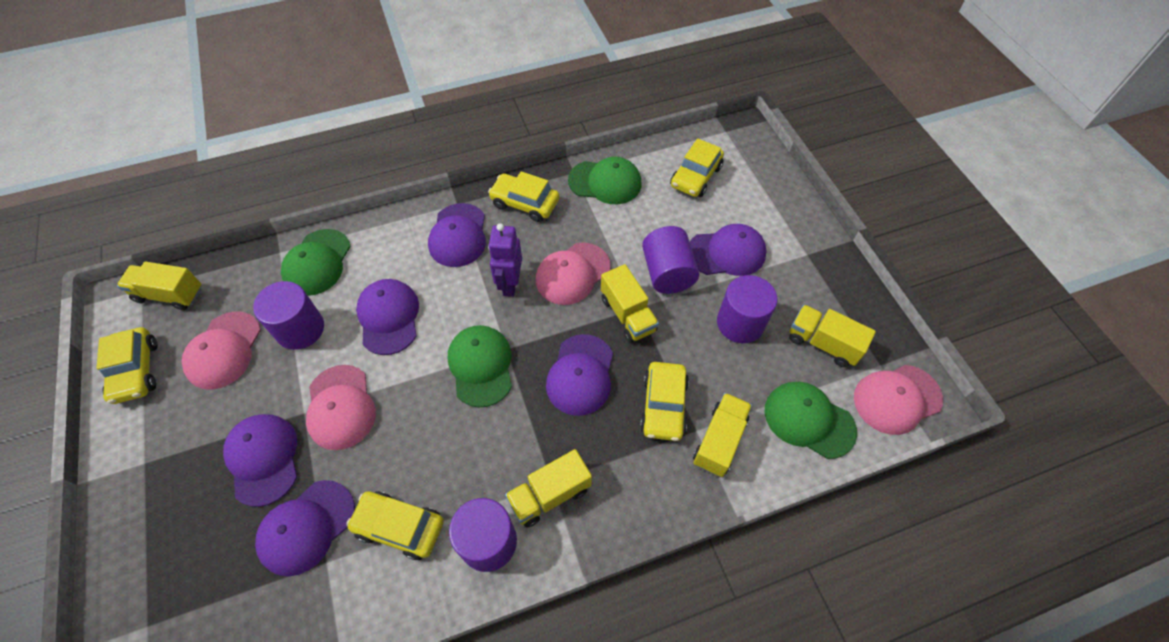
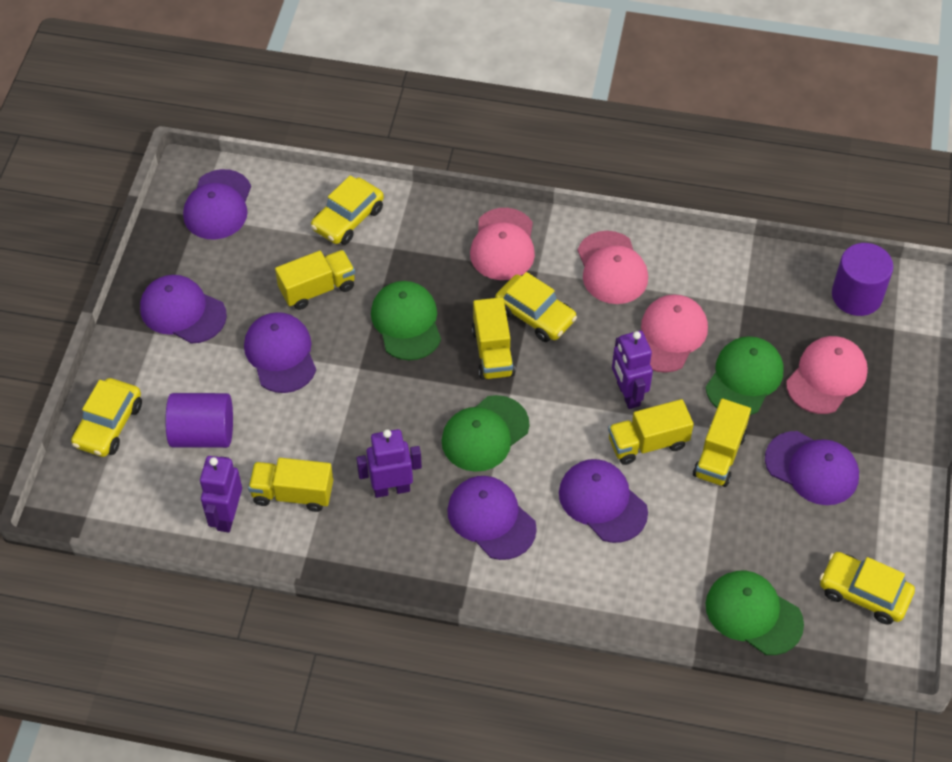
purple cylinder: 4 -> 2
purple robot: 1 -> 3
yellow car: 5 -> 4

